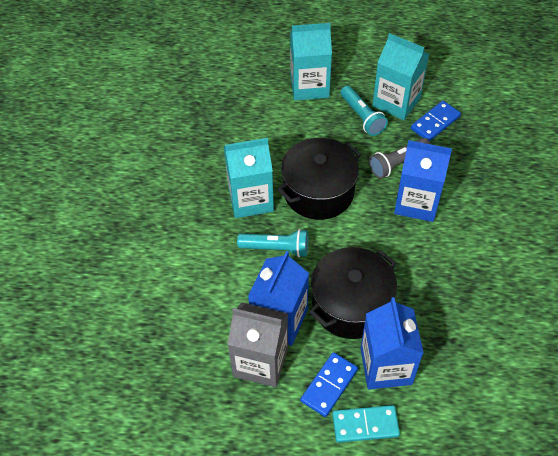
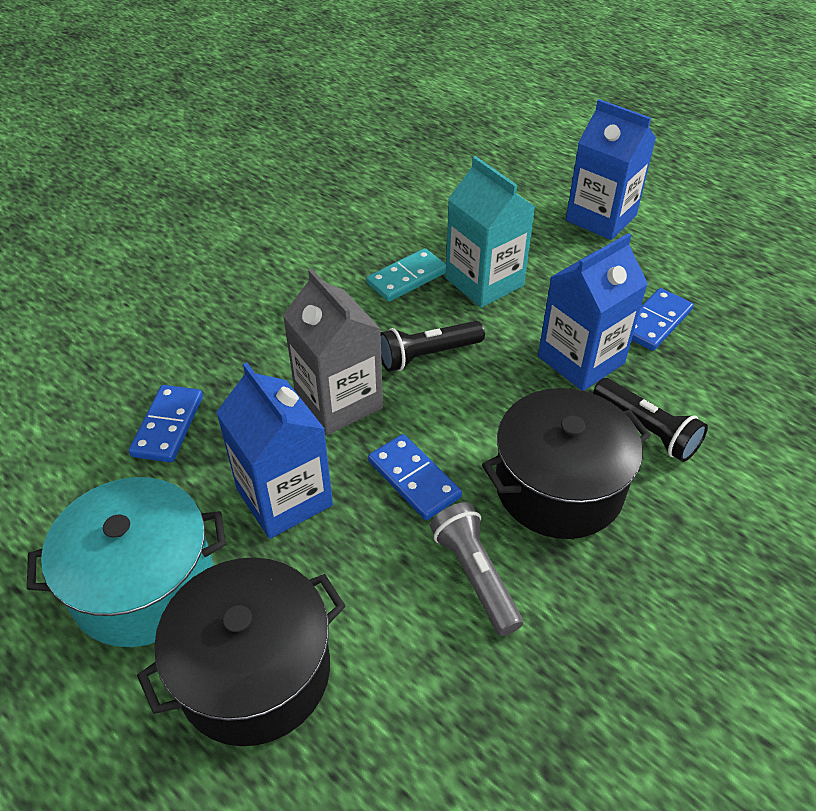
black flashlight: 0 -> 2
blue domino: 2 -> 3
turquoise carton: 3 -> 1
turquoise flashlight: 2 -> 0
turquoise pot: 0 -> 1

